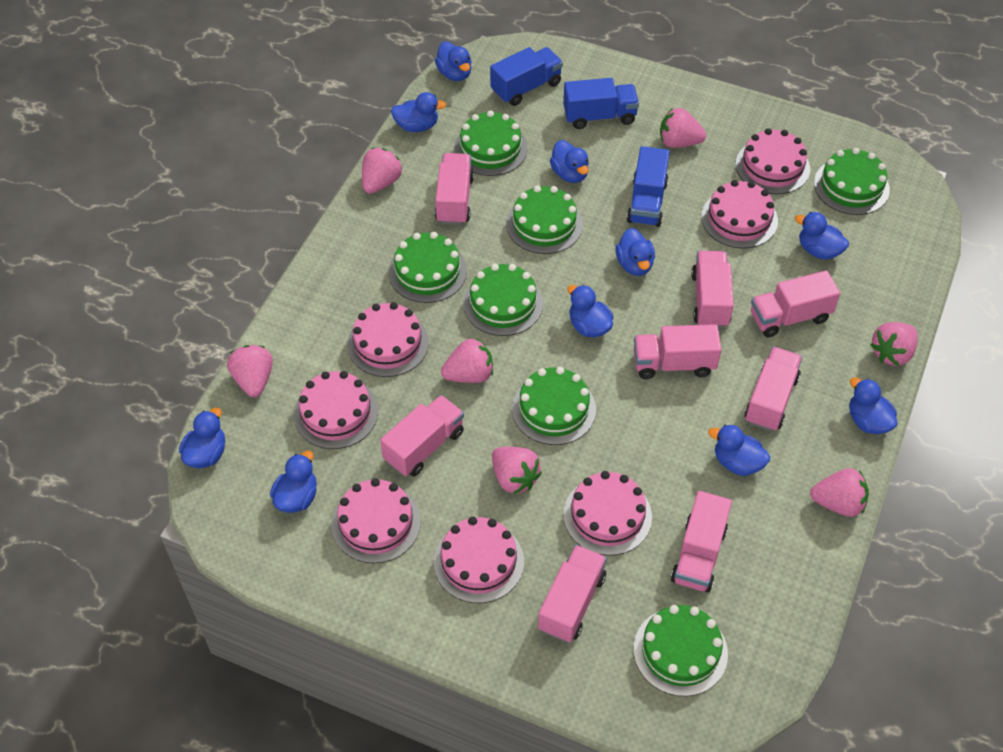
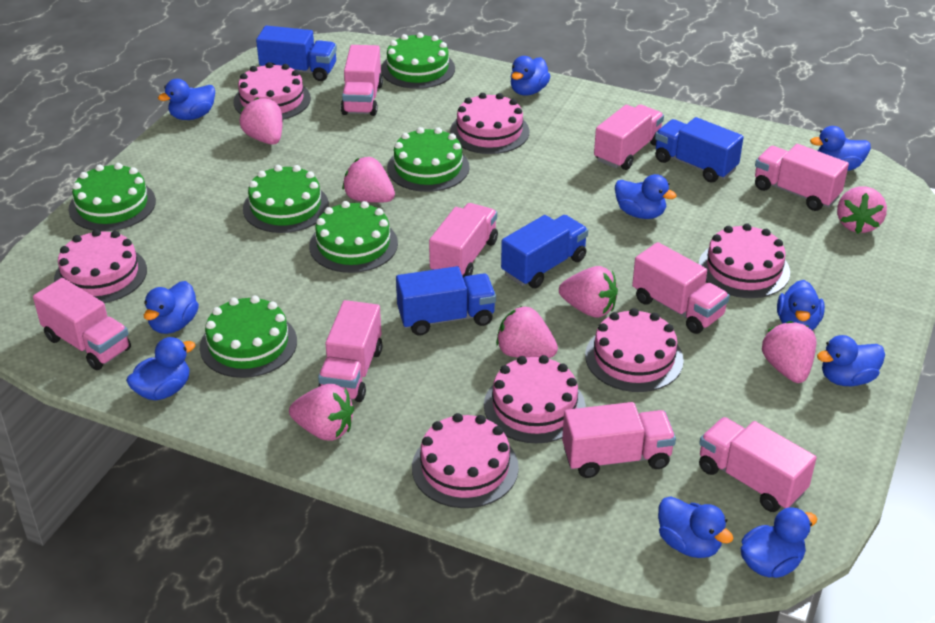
blue truck: 3 -> 4
green cake: 7 -> 6
pink truck: 8 -> 9

